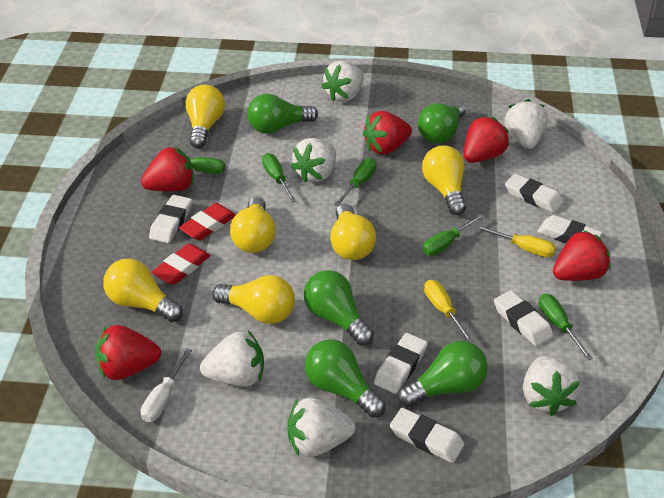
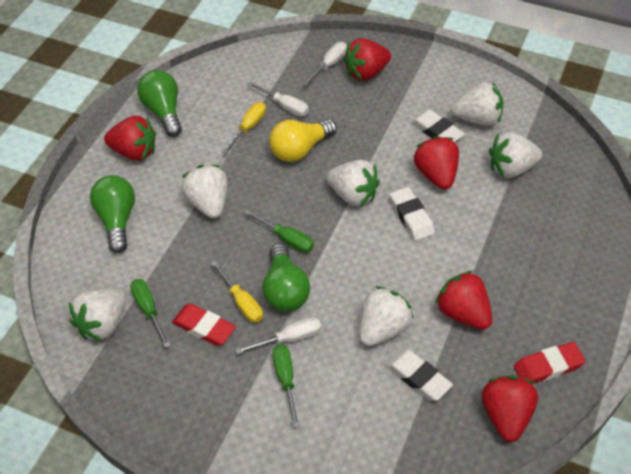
green light bulb: 5 -> 3
green screwdriver: 5 -> 3
white eraser: 6 -> 3
white screwdriver: 1 -> 3
yellow light bulb: 6 -> 1

